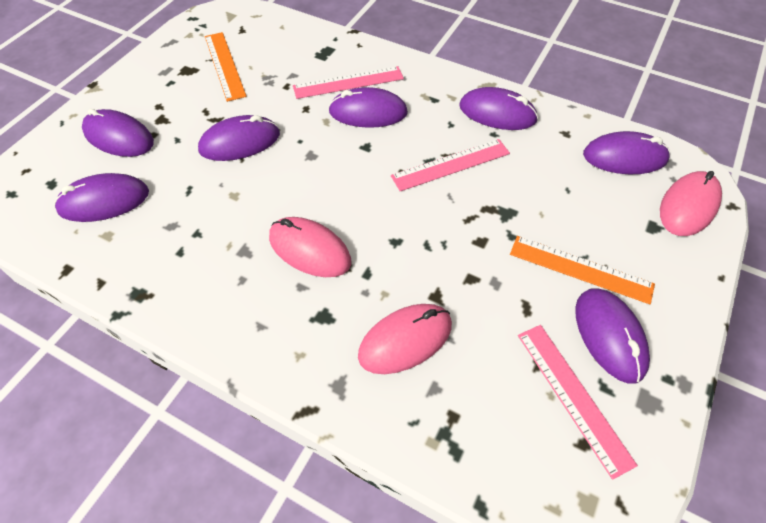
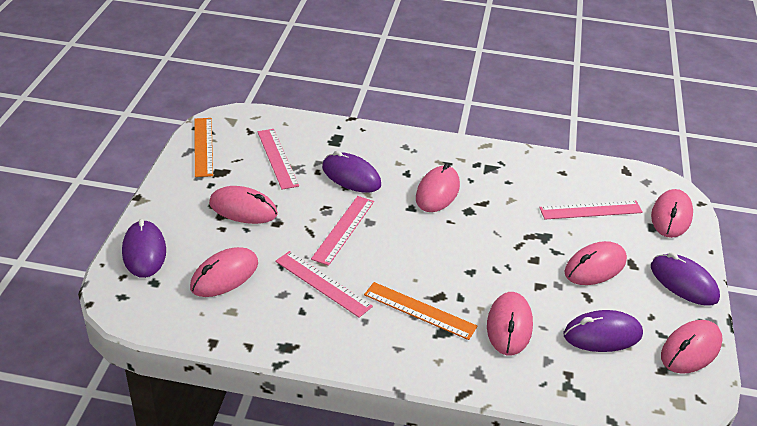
pink mouse: 3 -> 7
pink ruler: 3 -> 4
purple mouse: 7 -> 4

